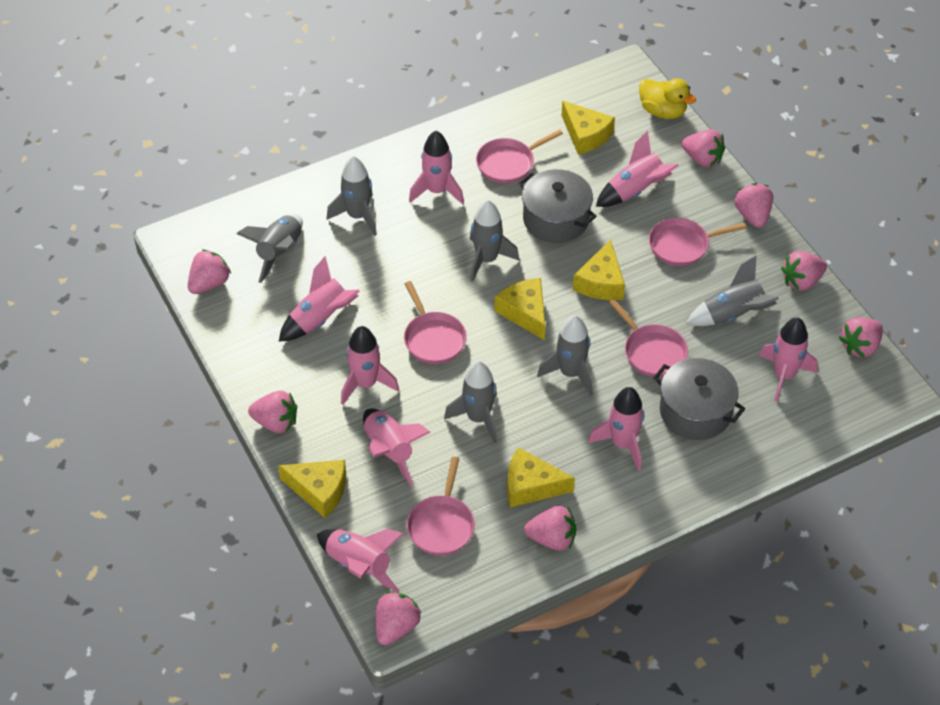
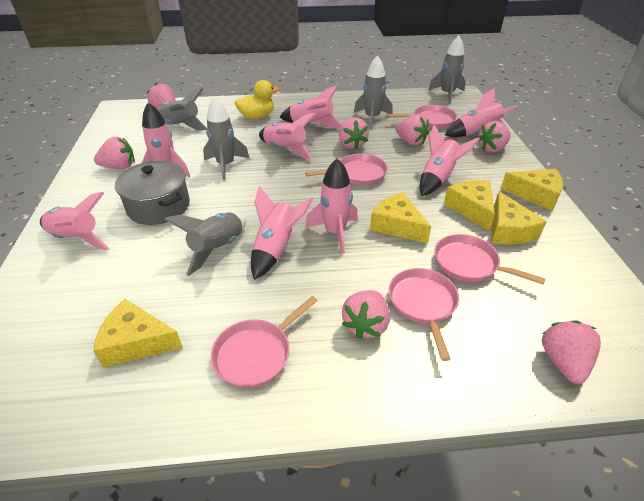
grey pot: 2 -> 1
grey rocket: 6 -> 5
pink strawberry: 8 -> 7

